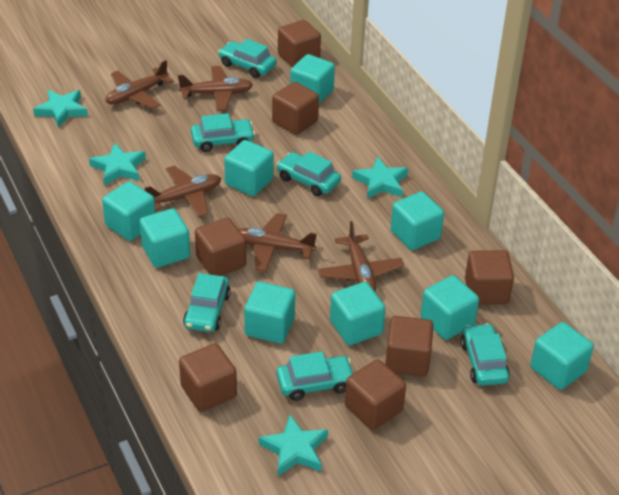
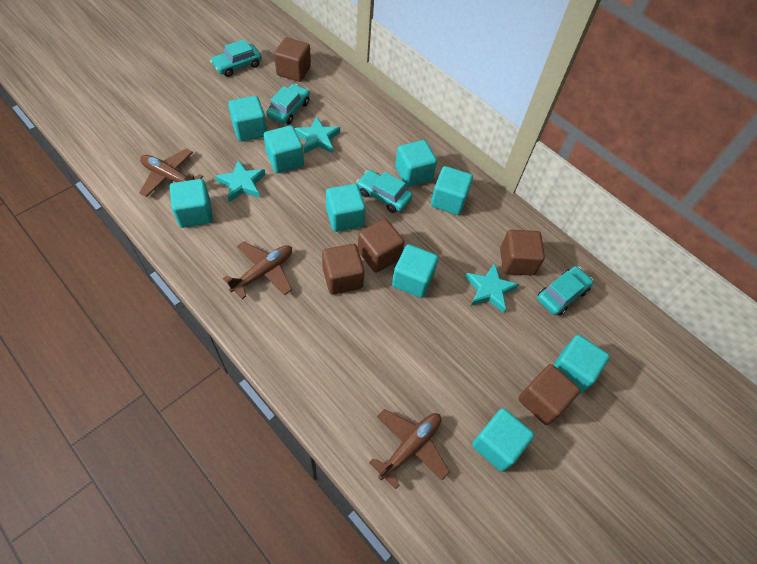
brown cube: 7 -> 5
brown plane: 5 -> 3
turquoise car: 6 -> 4
turquoise star: 4 -> 3

